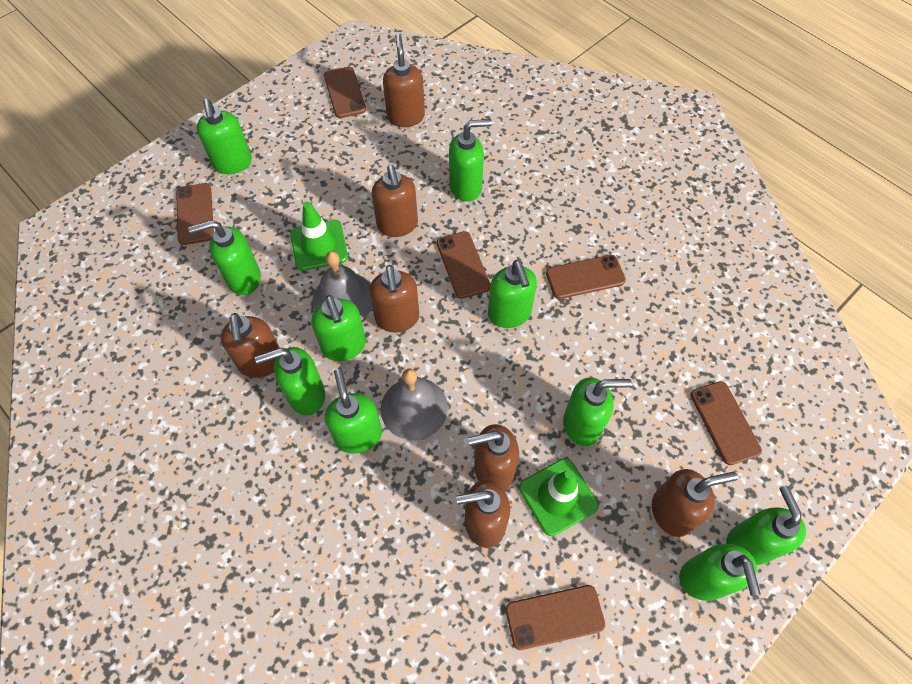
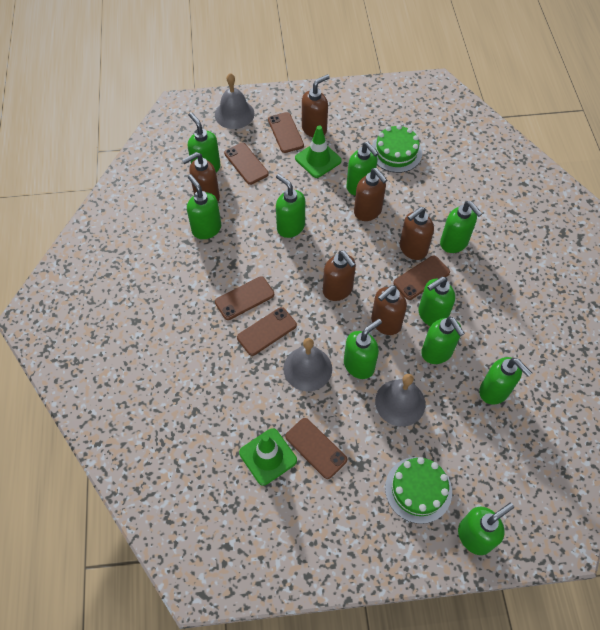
brown soap dispenser: 7 -> 6
green cake: 0 -> 2
grey bell: 2 -> 3

